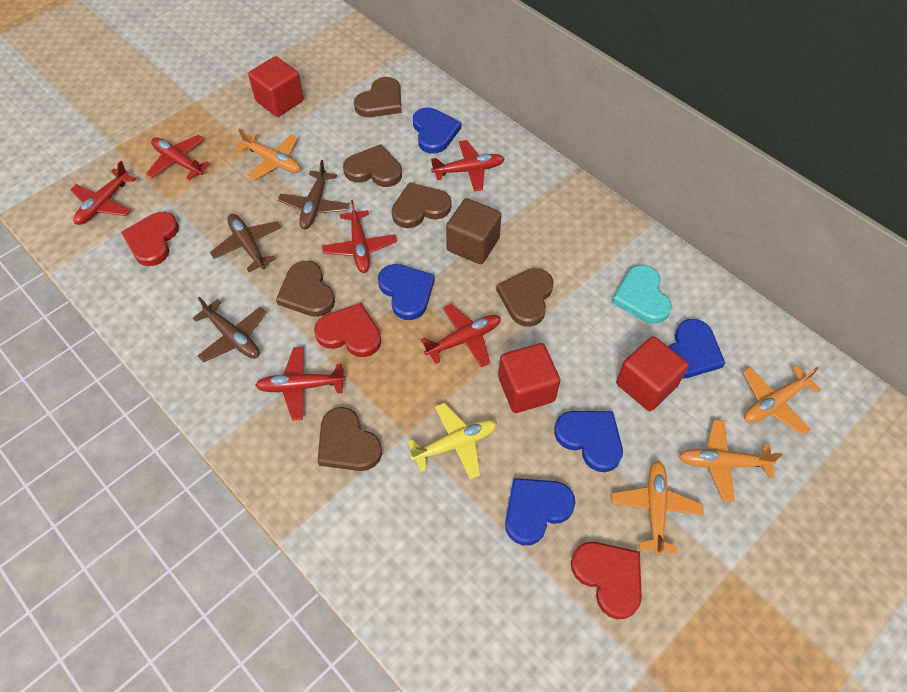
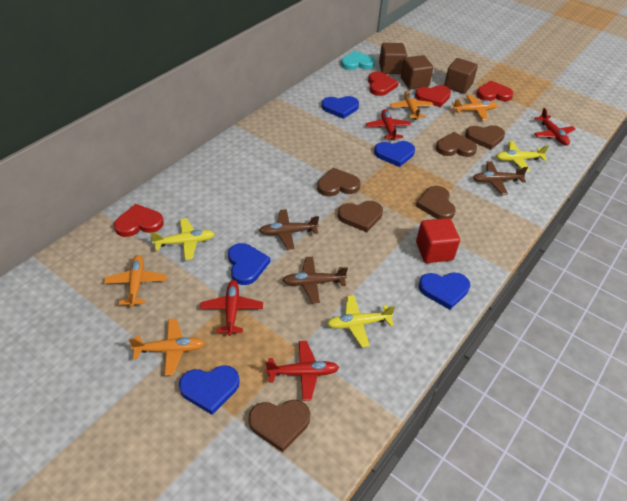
brown cube: 1 -> 3
red cube: 3 -> 1
red heart: 3 -> 4
red plane: 6 -> 4
yellow plane: 1 -> 3

